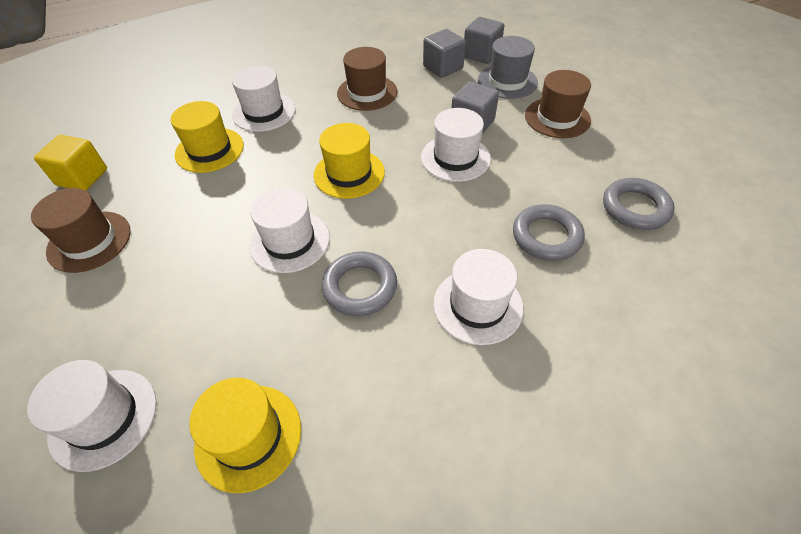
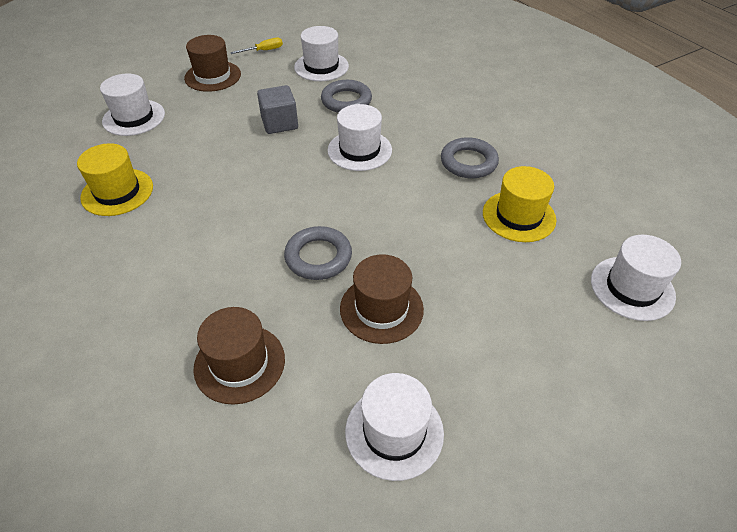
grey cube: 3 -> 1
grey hat: 1 -> 0
yellow cube: 1 -> 0
yellow hat: 3 -> 2
yellow screwdriver: 0 -> 1

